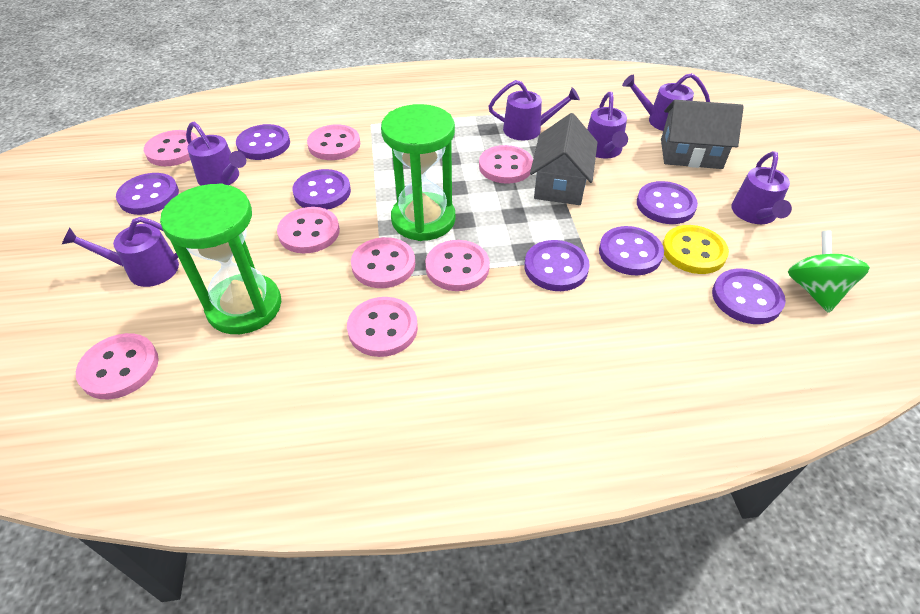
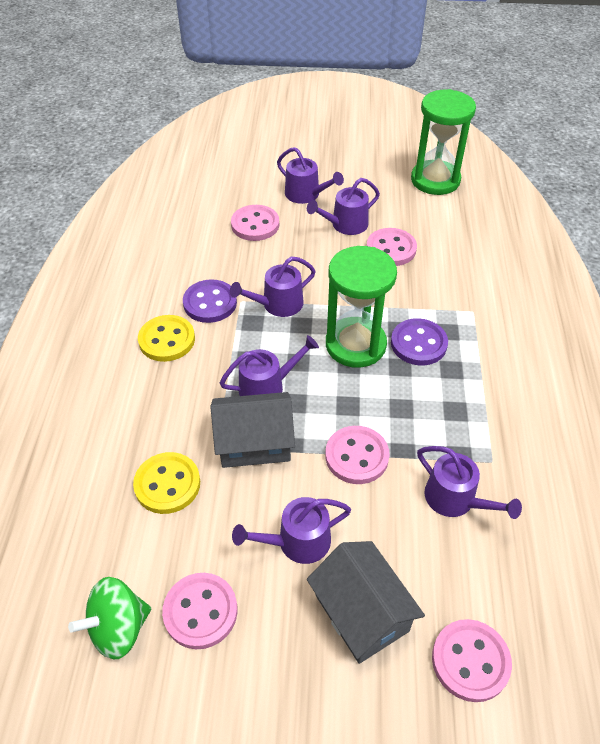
pink button: 8 -> 5
purple button: 7 -> 2
yellow button: 1 -> 2

